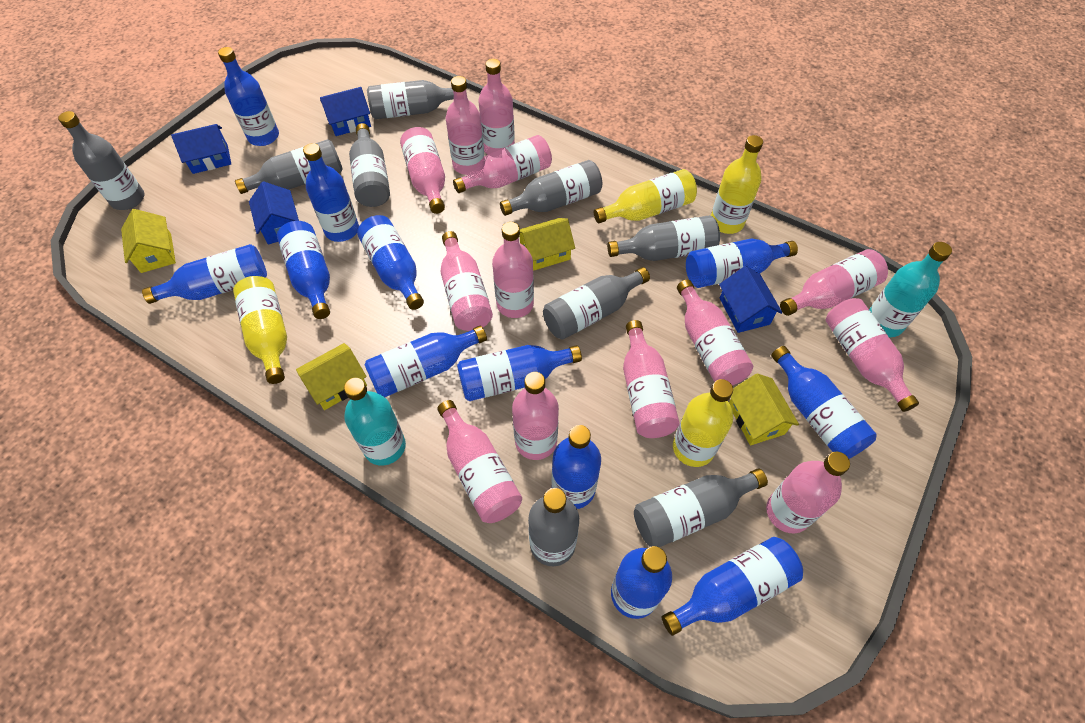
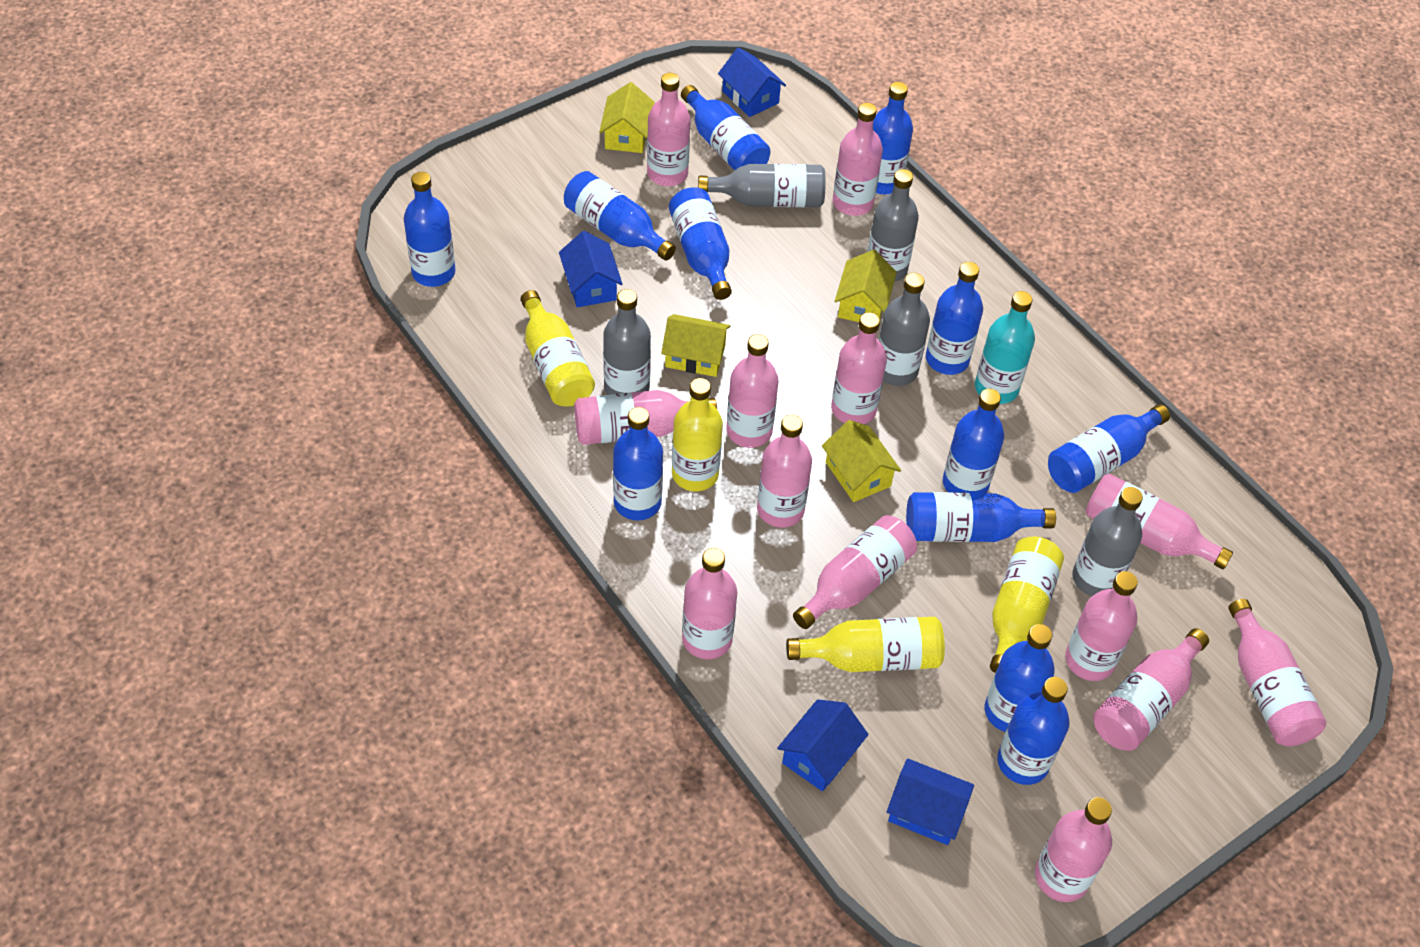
grey bottle: 9 -> 5
turquoise bottle: 2 -> 1

